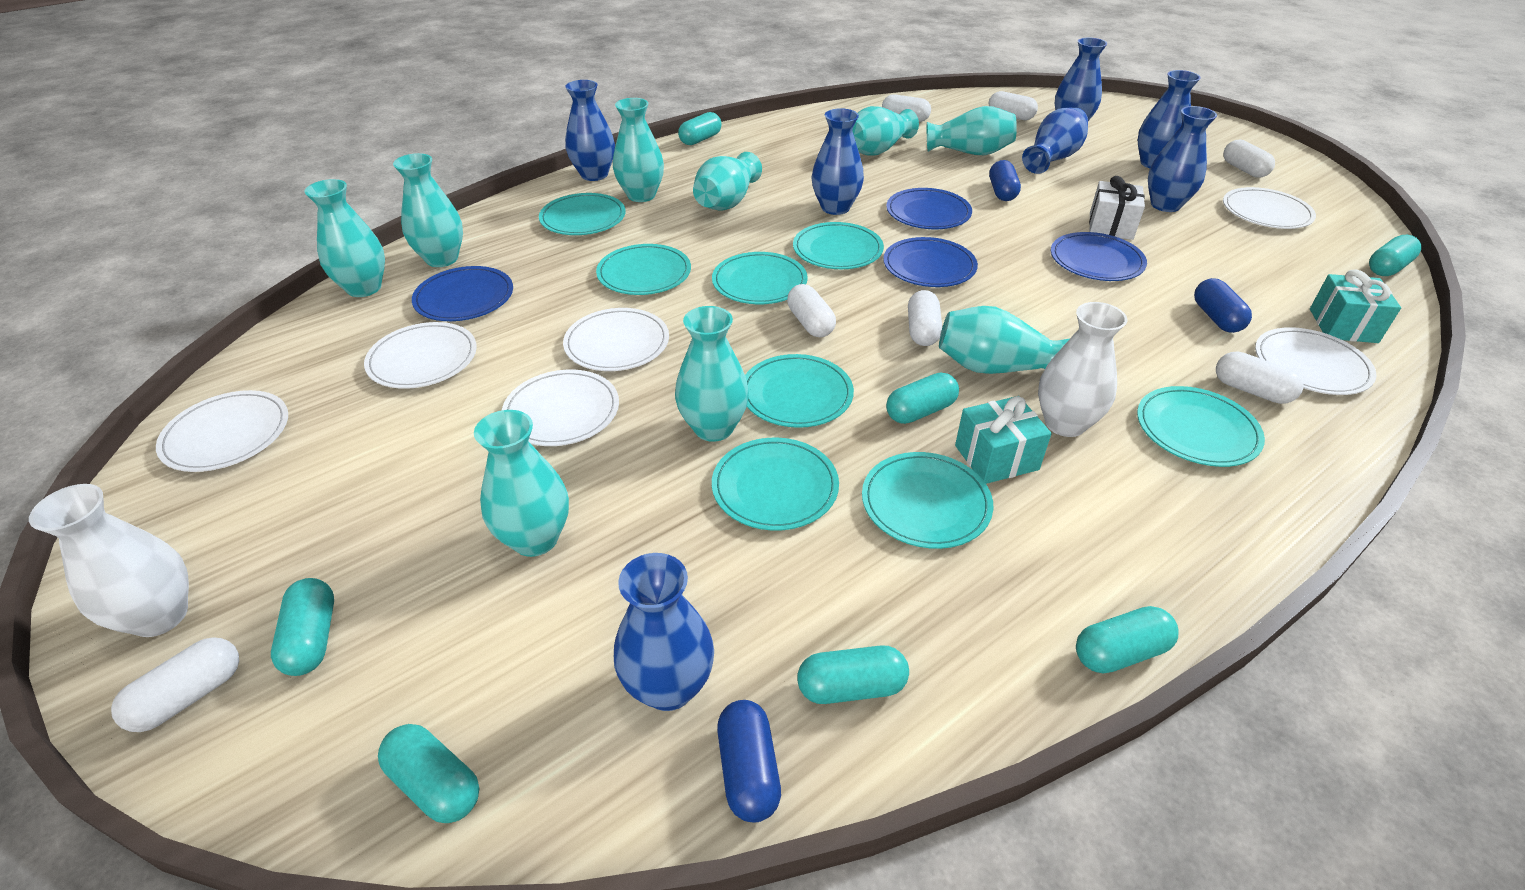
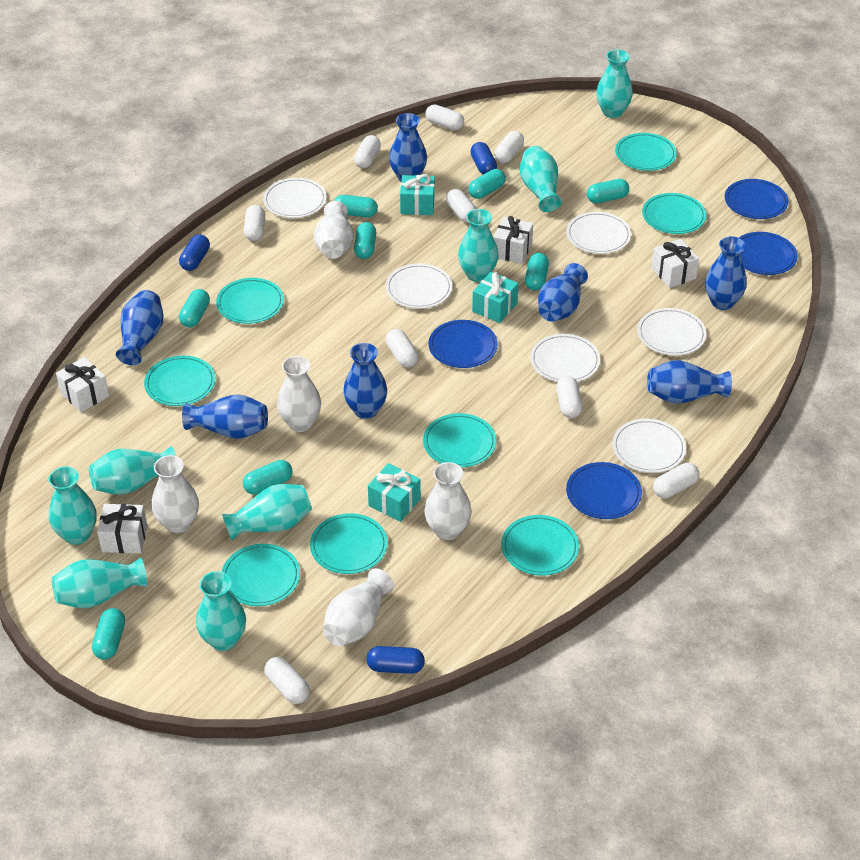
turquoise capsule: 7 -> 8
turquoise gift: 2 -> 3
turquoise vase: 9 -> 8
white capsule: 7 -> 9
white gift: 1 -> 4
white vase: 2 -> 5

